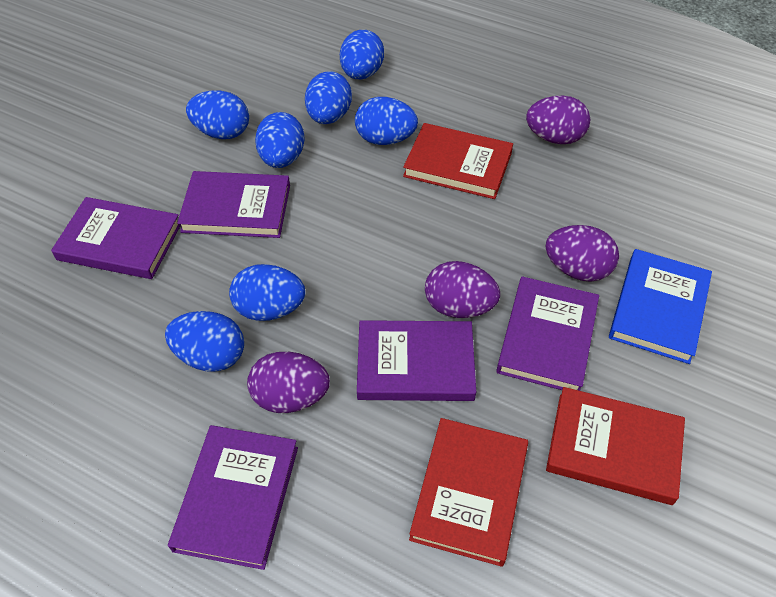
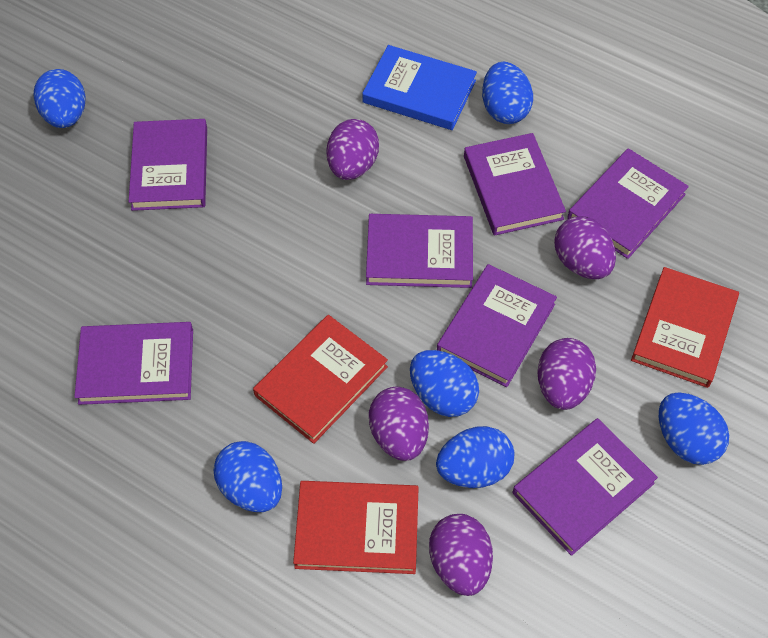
blue egg: 7 -> 6
purple book: 5 -> 7
purple egg: 4 -> 5

